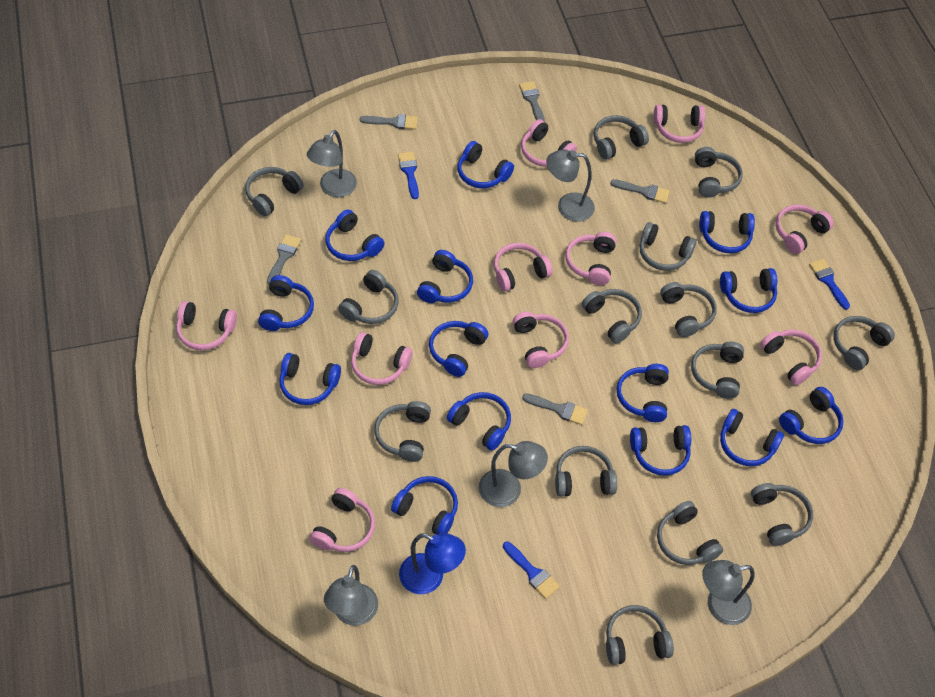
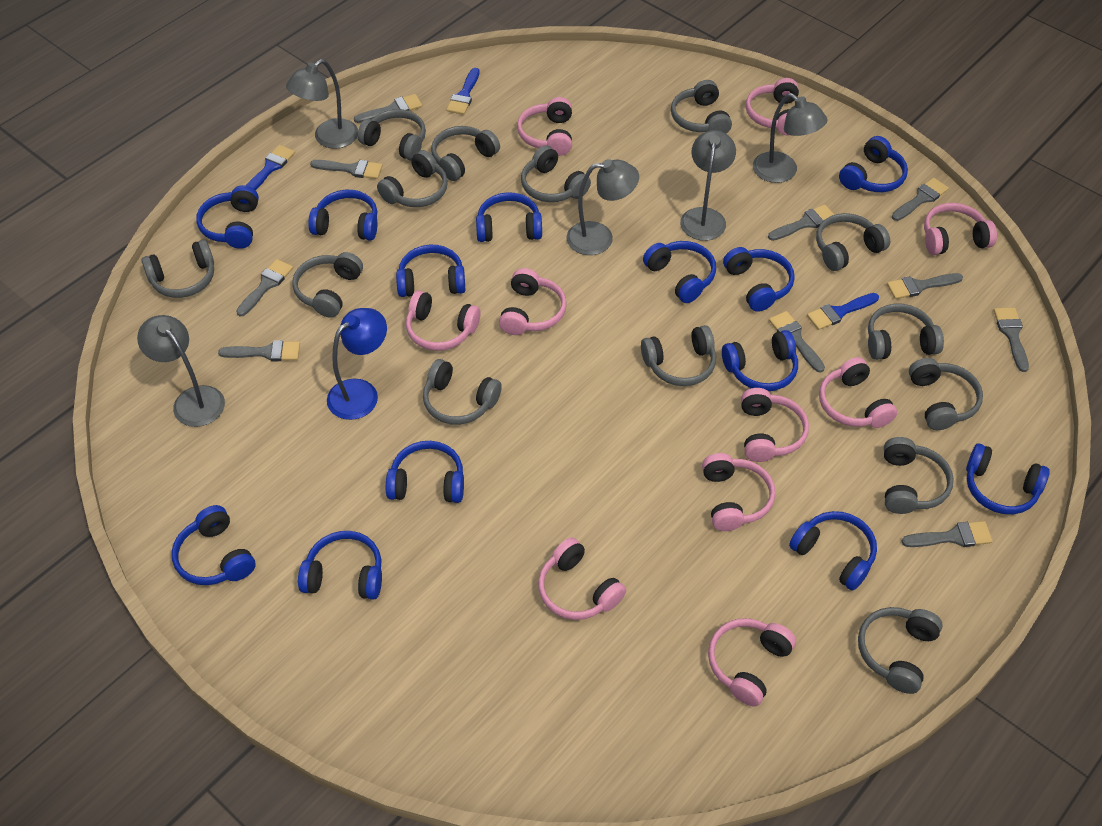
blue headphones: 14 -> 13
grey brush: 5 -> 10

